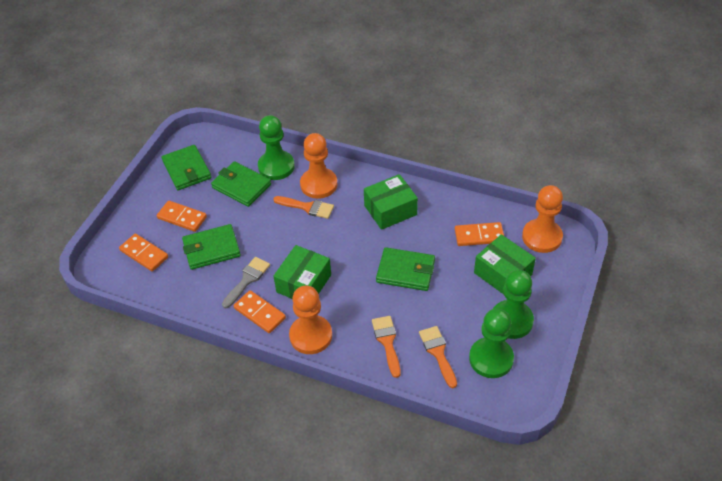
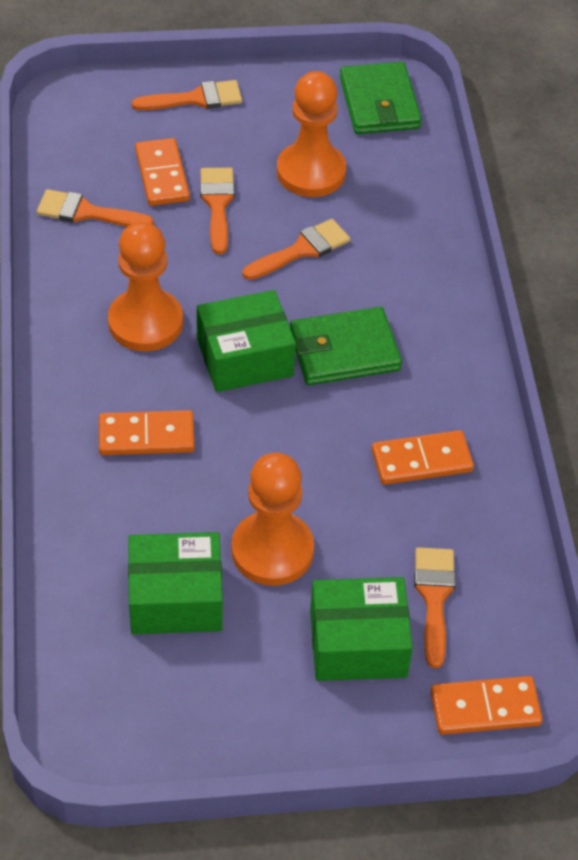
green pawn: 3 -> 0
green wallet: 4 -> 2
grey brush: 1 -> 0
orange brush: 3 -> 5

